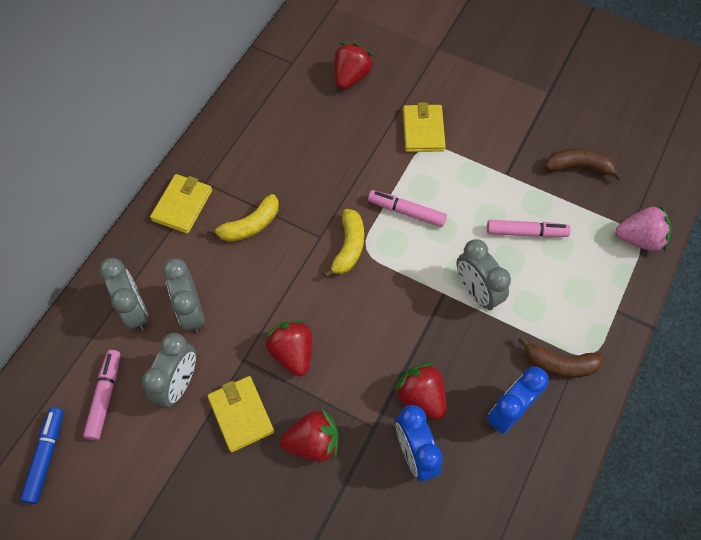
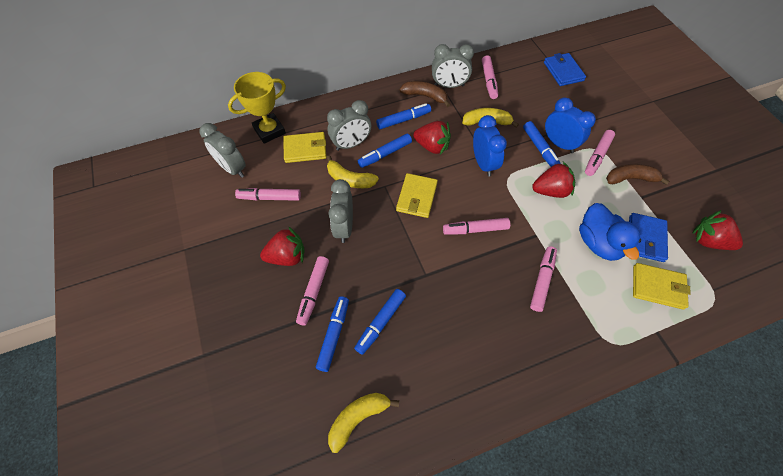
blue duck: 0 -> 1
blue marker: 1 -> 5
blue wallet: 0 -> 2
pink marker: 3 -> 6
pink strawberry: 1 -> 0
yellow banana: 2 -> 3
yellow trophy: 0 -> 1

